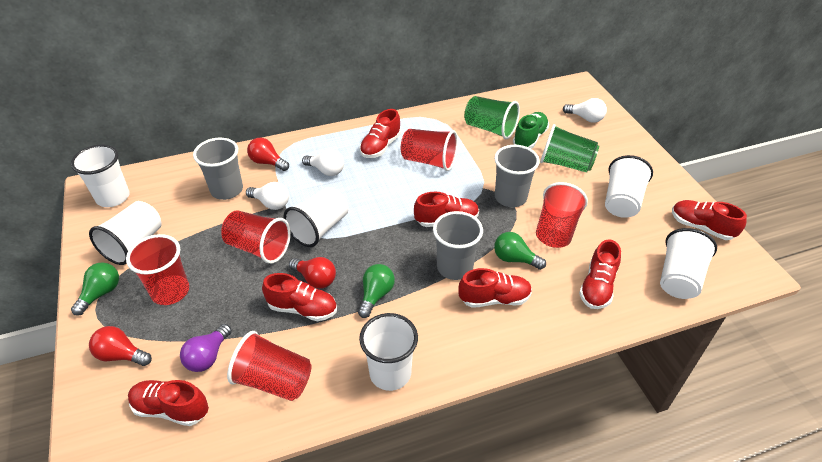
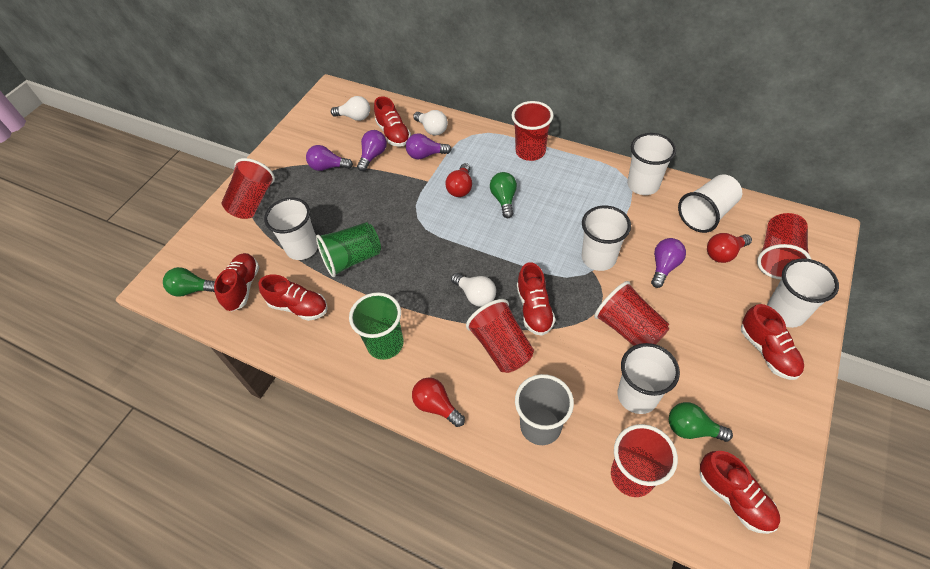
green shoe: 1 -> 0
grey cup: 3 -> 1
purple light bulb: 1 -> 4
red cup: 5 -> 6
red shoe: 7 -> 6

